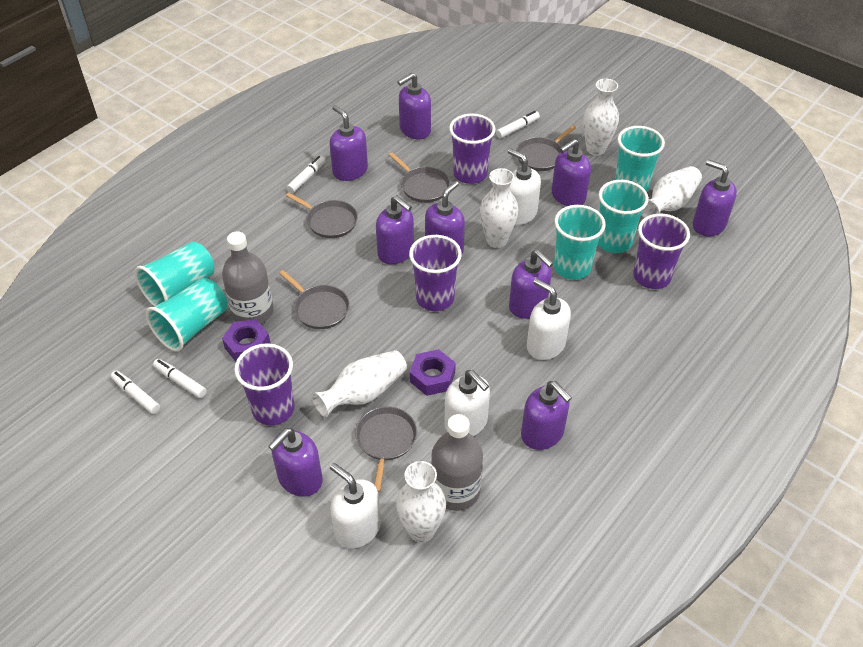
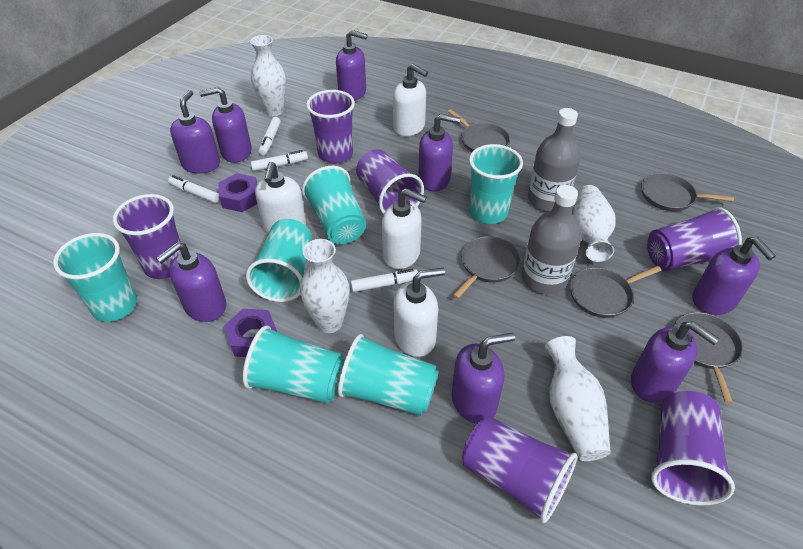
purple cup: 4 -> 6
purple soap dispenser: 9 -> 8
turquoise cup: 5 -> 6
white vase: 5 -> 4

